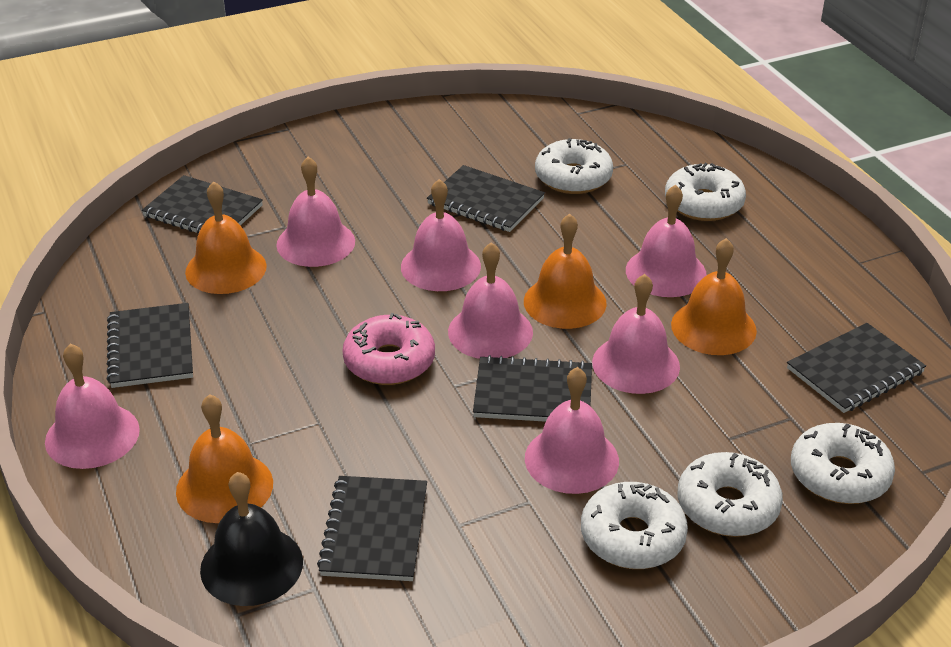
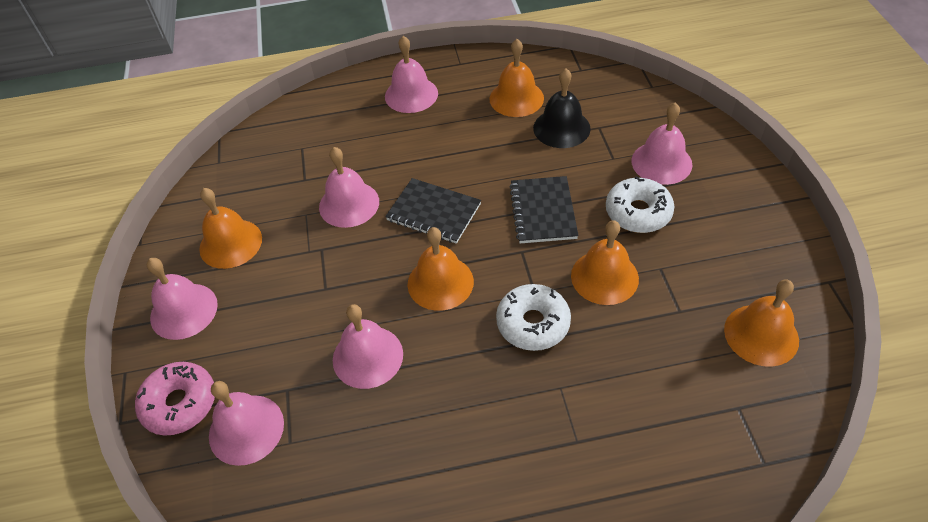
black notebook: 6 -> 2
orange bell: 4 -> 5
pink bell: 7 -> 6
white donut: 5 -> 2

